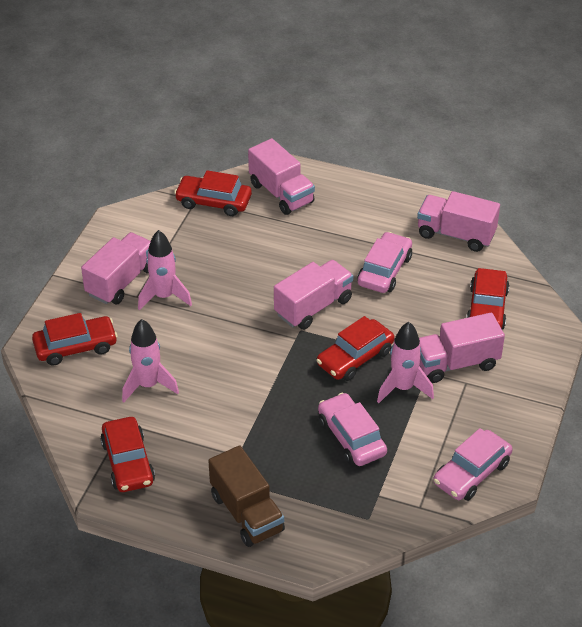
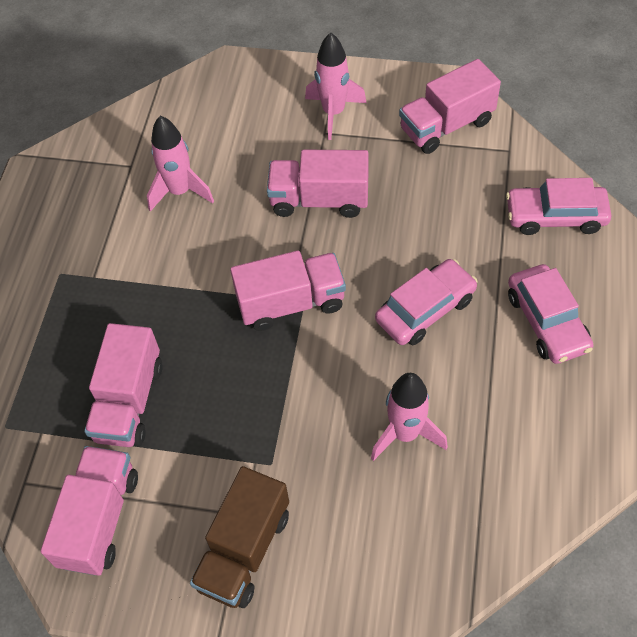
red car: 5 -> 0

